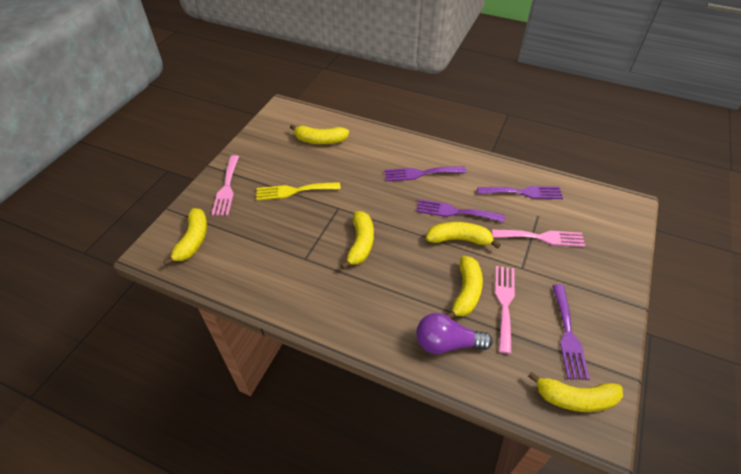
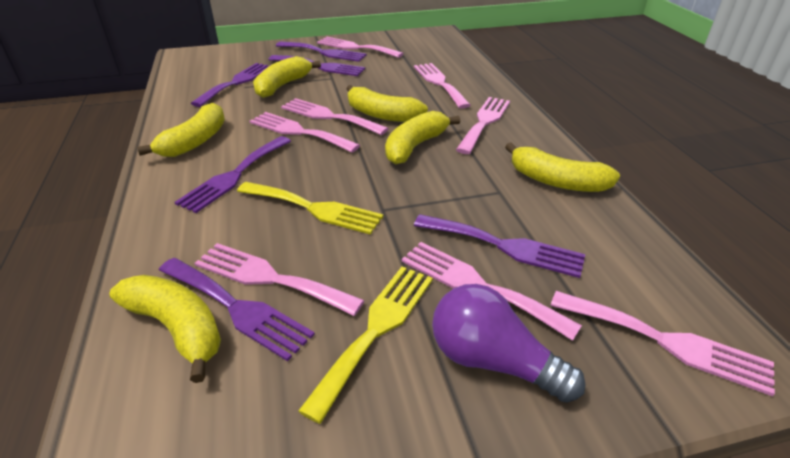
pink fork: 3 -> 8
purple fork: 4 -> 6
yellow fork: 1 -> 2

